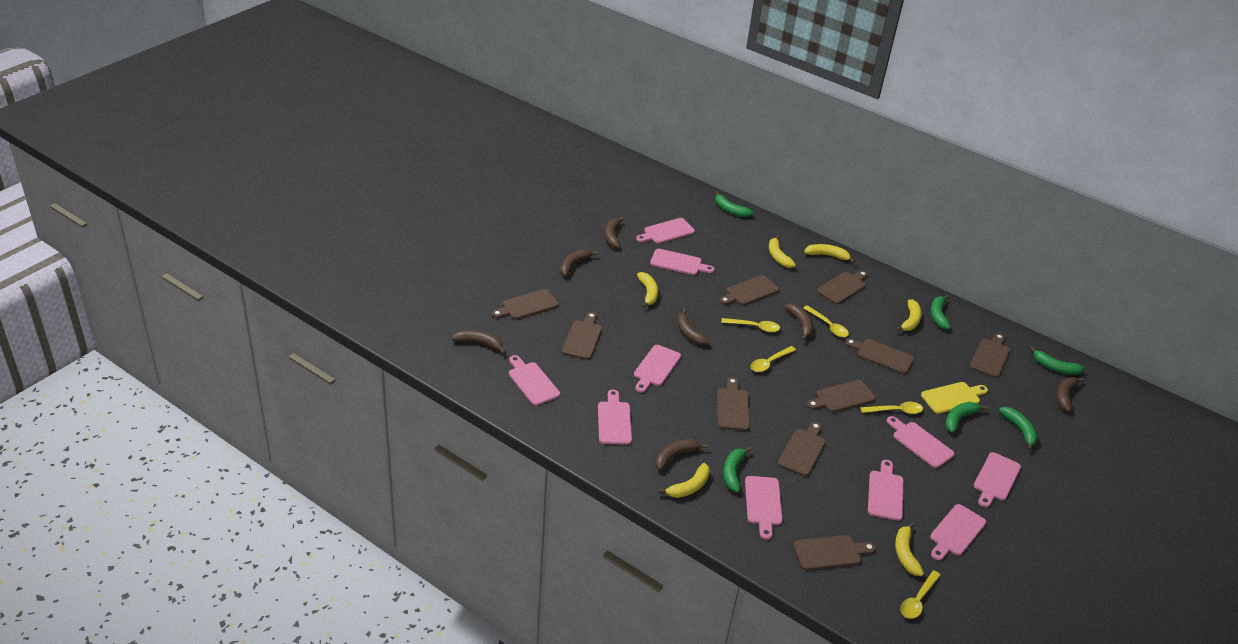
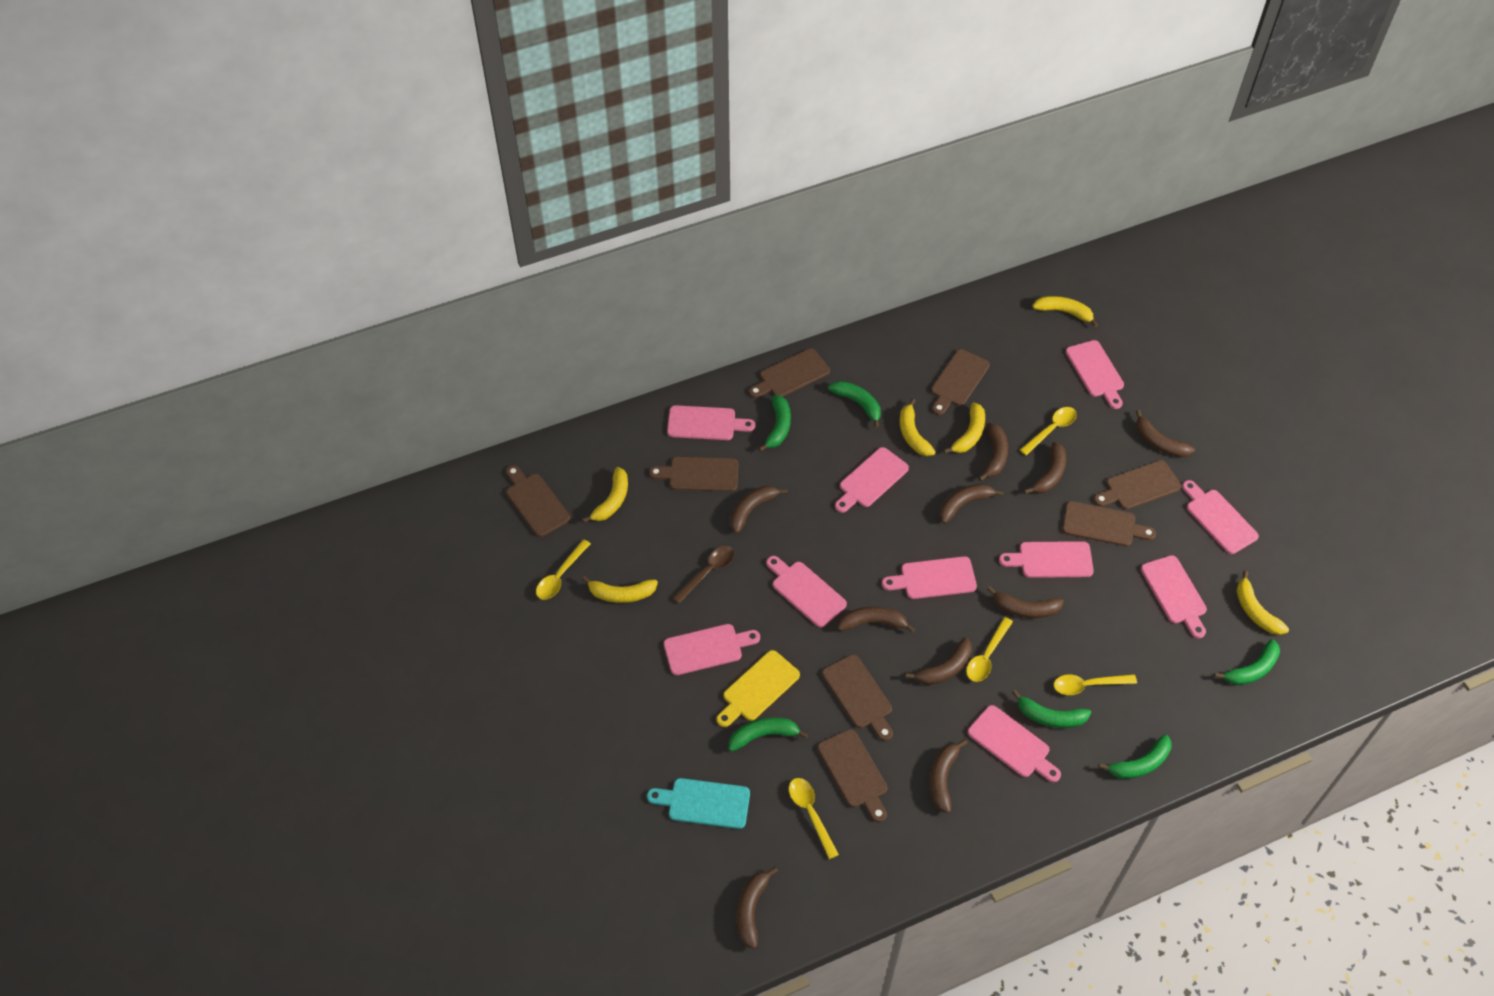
brown banana: 7 -> 10
brown cutting board: 10 -> 8
brown spoon: 0 -> 1
turquoise cutting board: 0 -> 1

